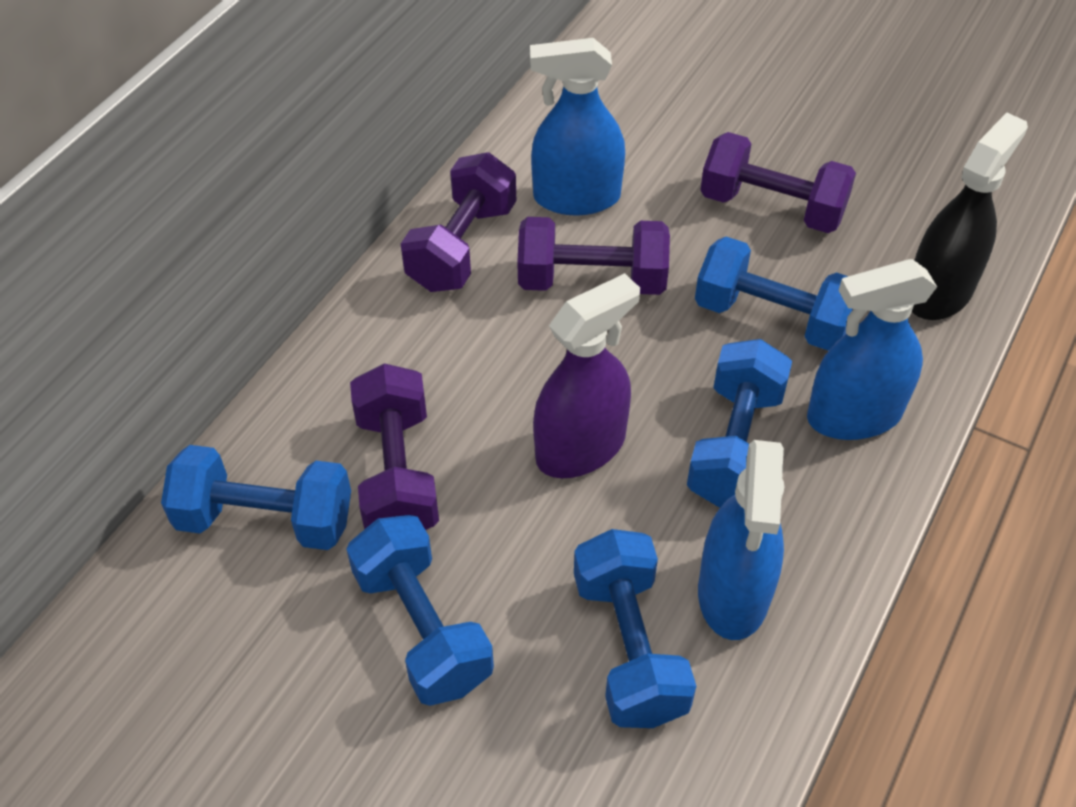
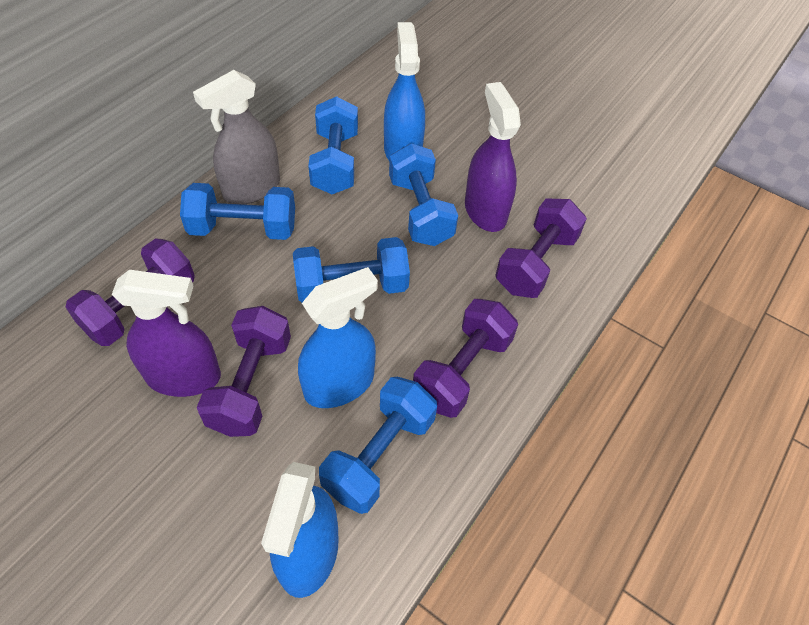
black spray bottle: 1 -> 0
grey spray bottle: 0 -> 1
purple spray bottle: 1 -> 2

